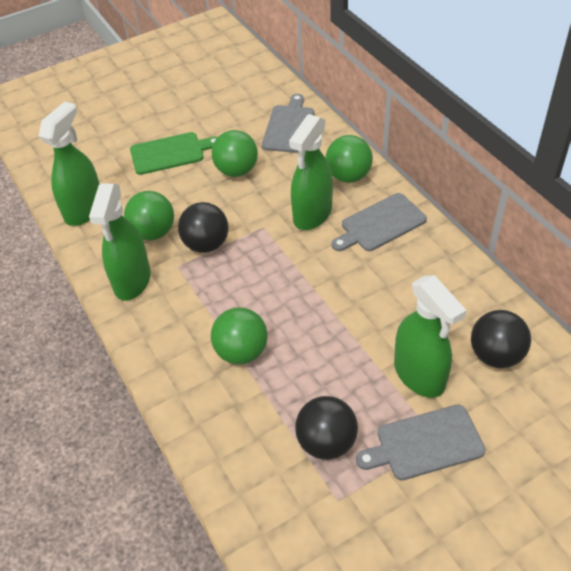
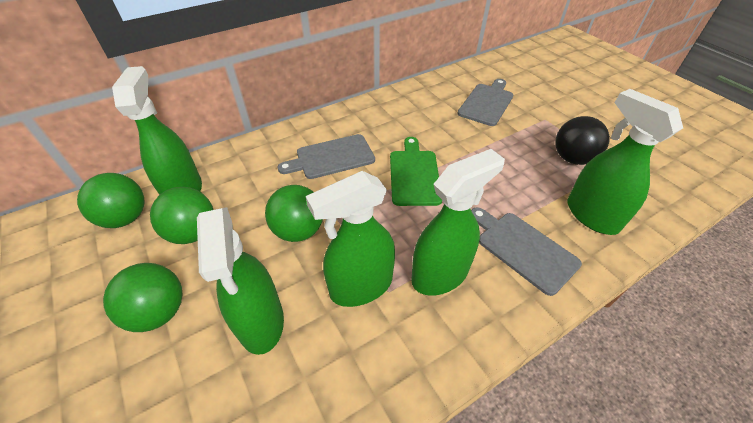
black ball: 3 -> 1
green spray bottle: 4 -> 5

